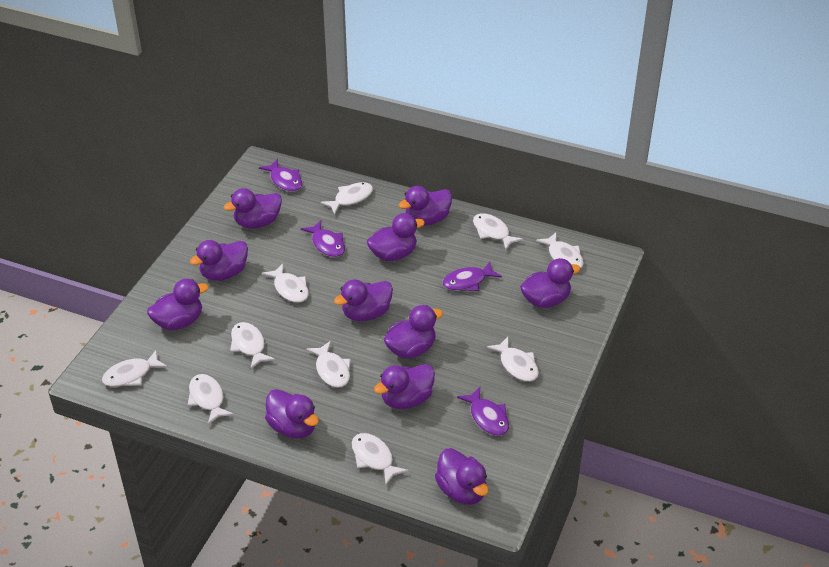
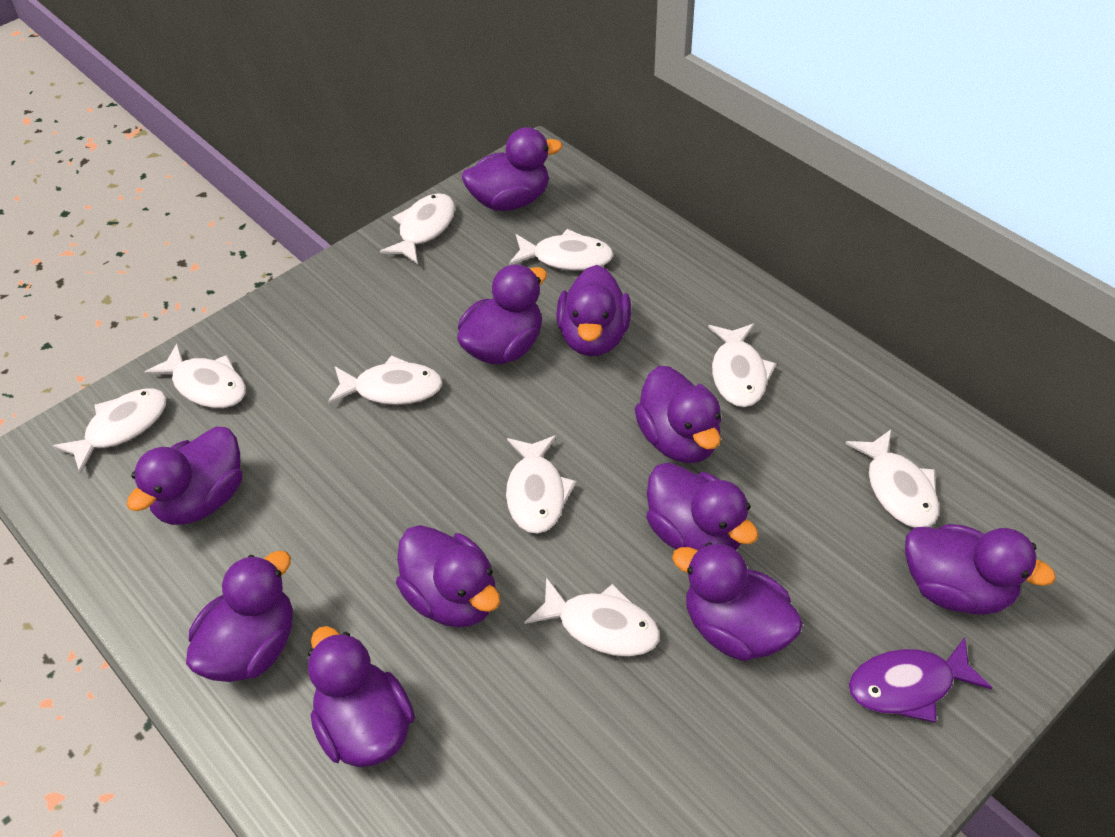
purple fish: 4 -> 1
white fish: 10 -> 9

